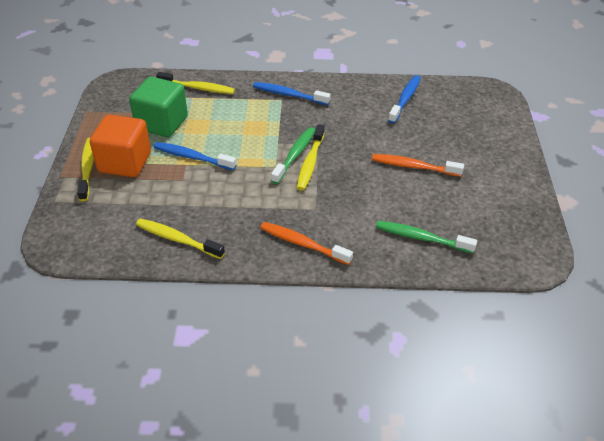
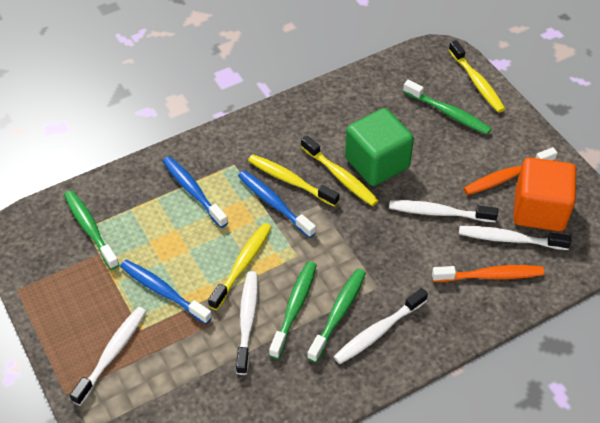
green toothbrush: 2 -> 4
white toothbrush: 0 -> 5

